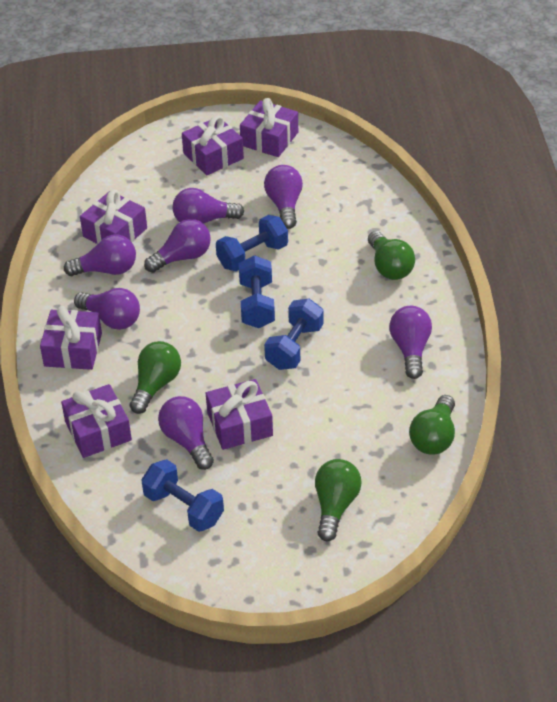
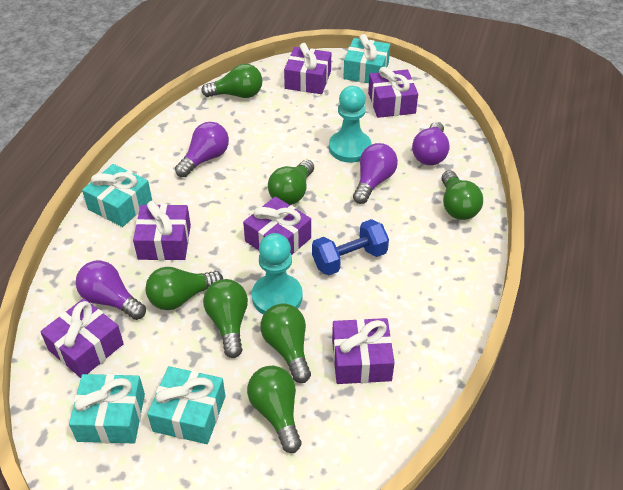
blue dumbbell: 4 -> 1
green light bulb: 4 -> 7
purple light bulb: 7 -> 4
turquoise gift: 0 -> 4
turquoise pawn: 0 -> 2

